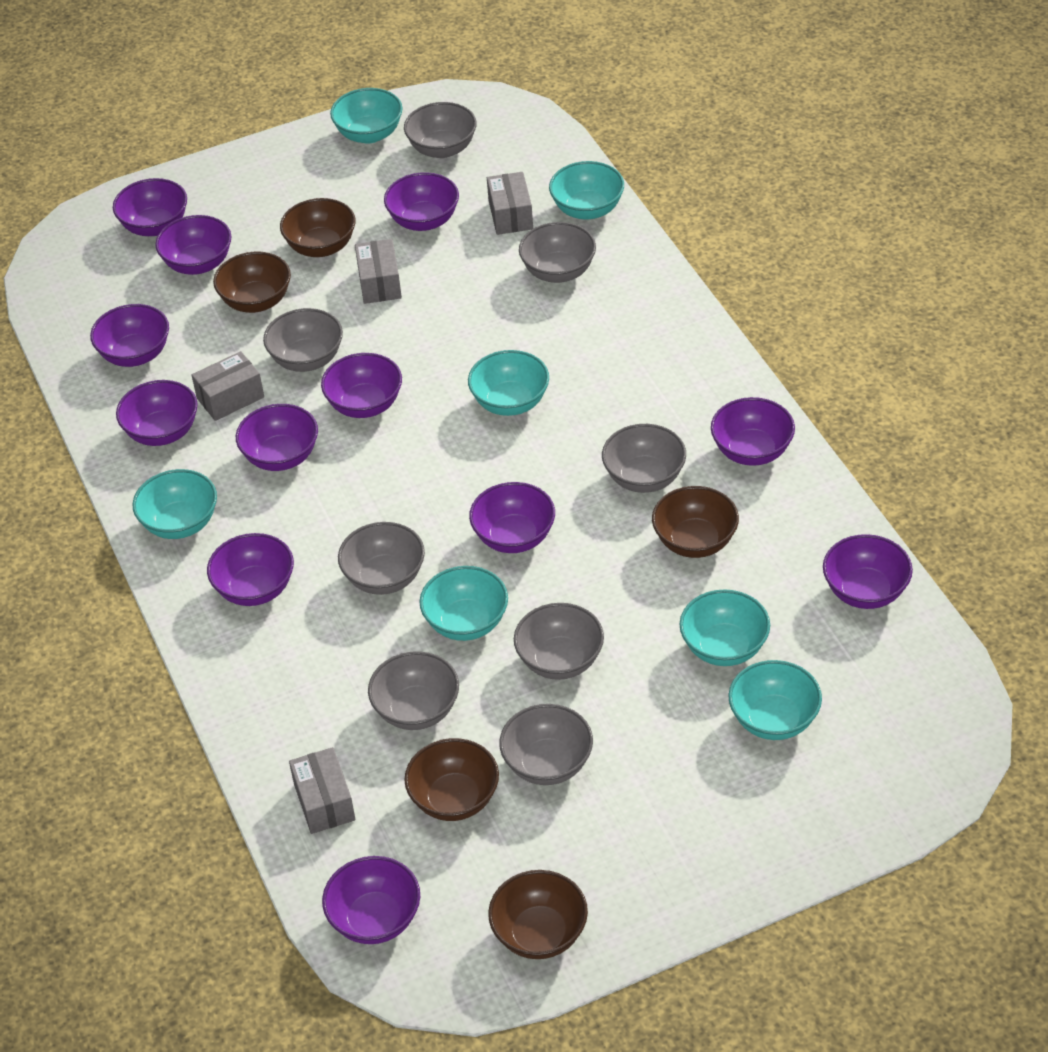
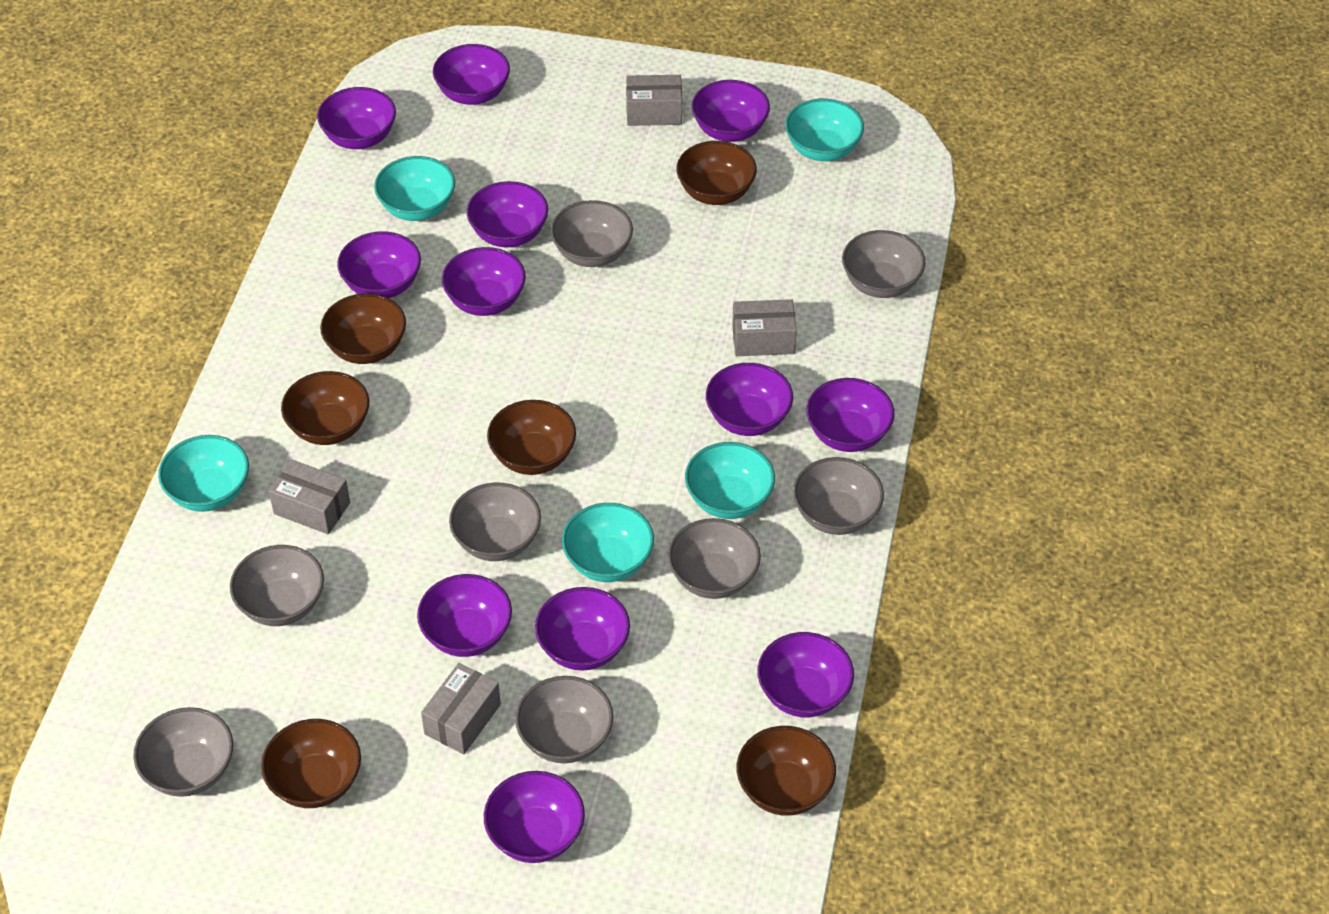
brown bowl: 5 -> 6
turquoise bowl: 7 -> 5

